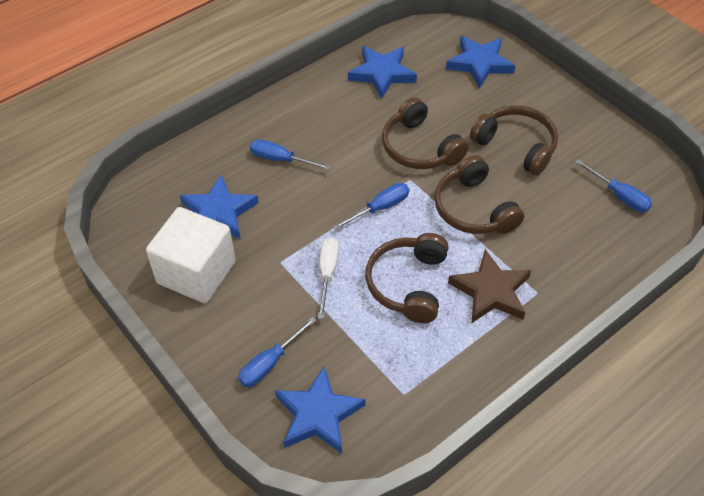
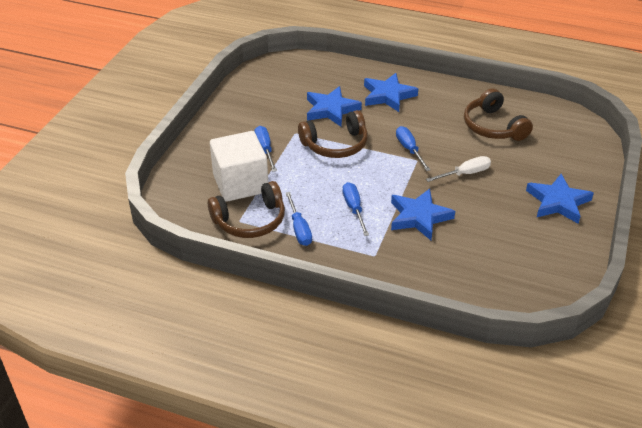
brown headphones: 4 -> 3
brown star: 1 -> 0

